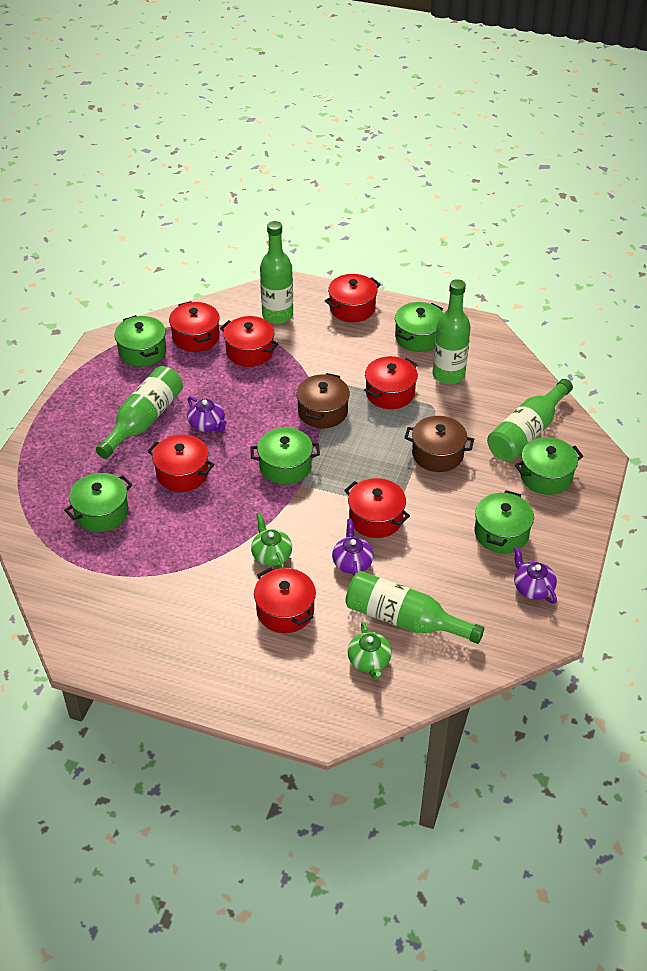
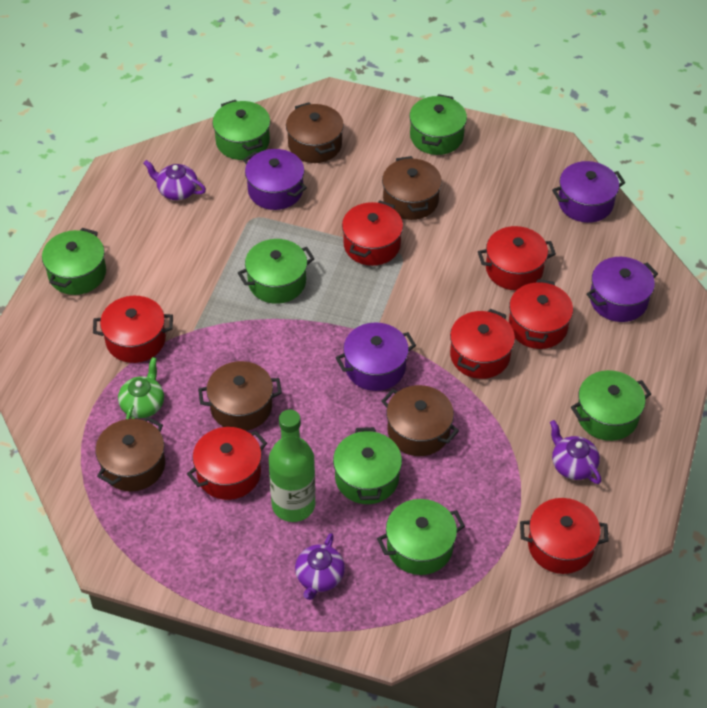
brown pot: 2 -> 5
green bottle: 5 -> 1
green pot: 6 -> 7
green teapot: 2 -> 1
purple pot: 0 -> 4

